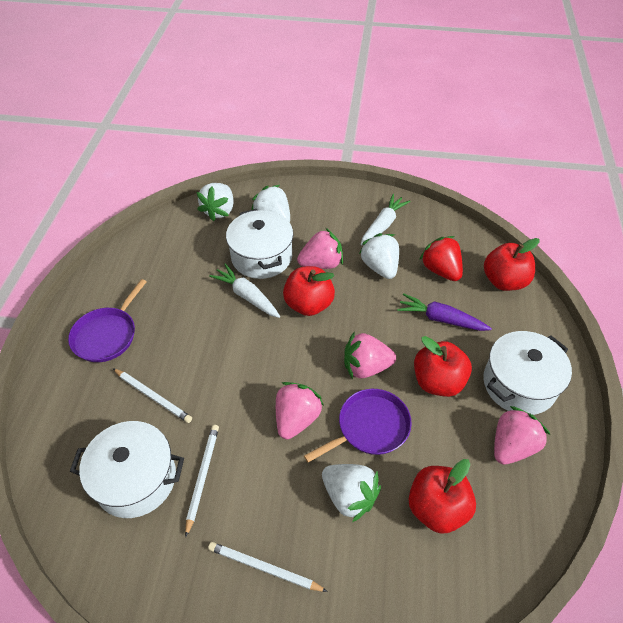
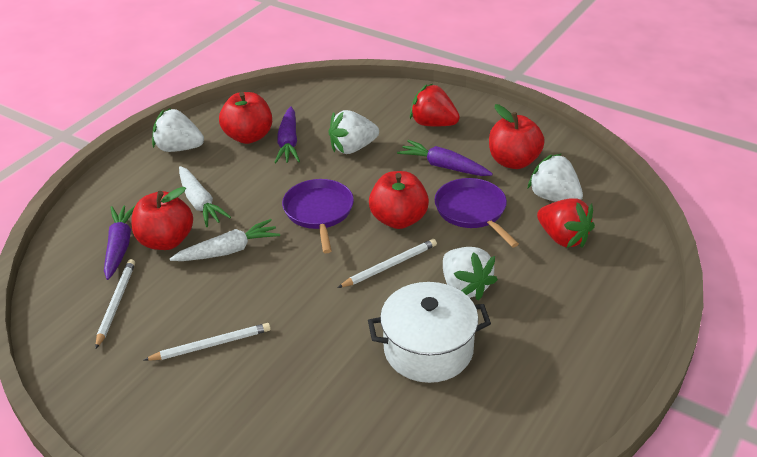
pink strawberry: 4 -> 0
purple carrot: 1 -> 3
red strawberry: 1 -> 2
white pot: 3 -> 1

